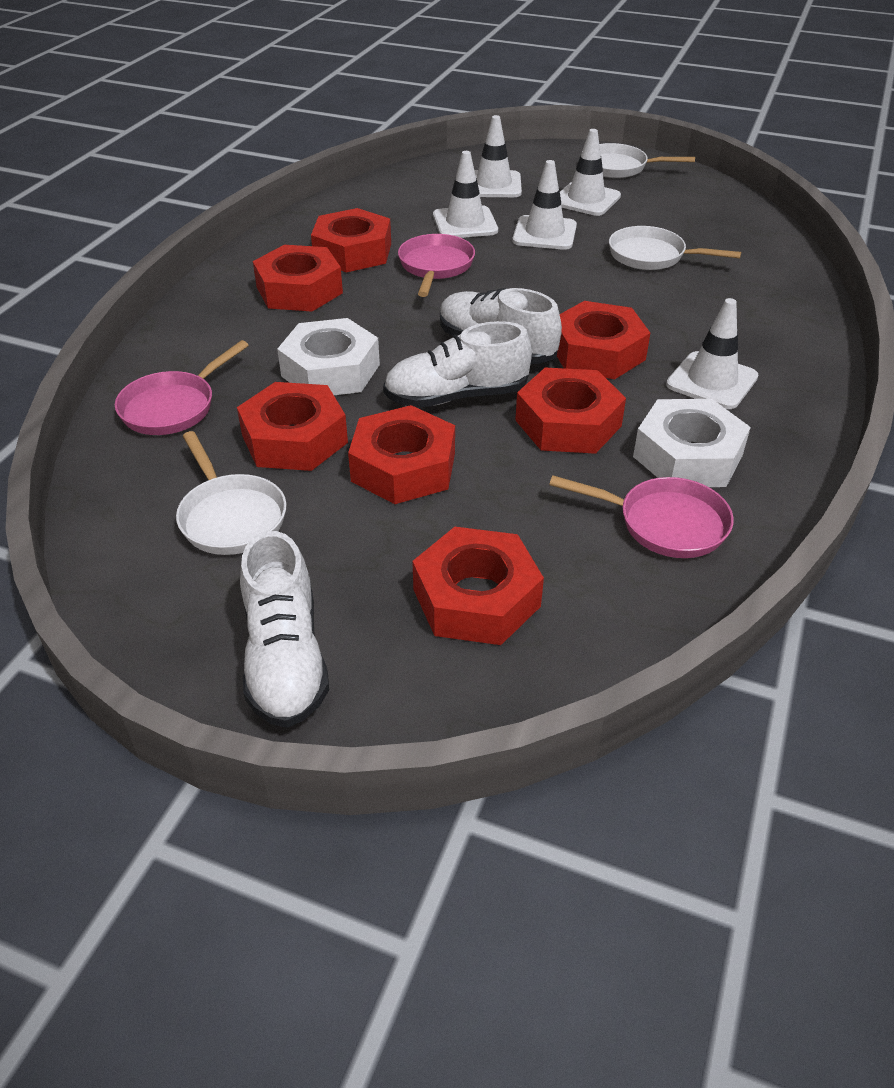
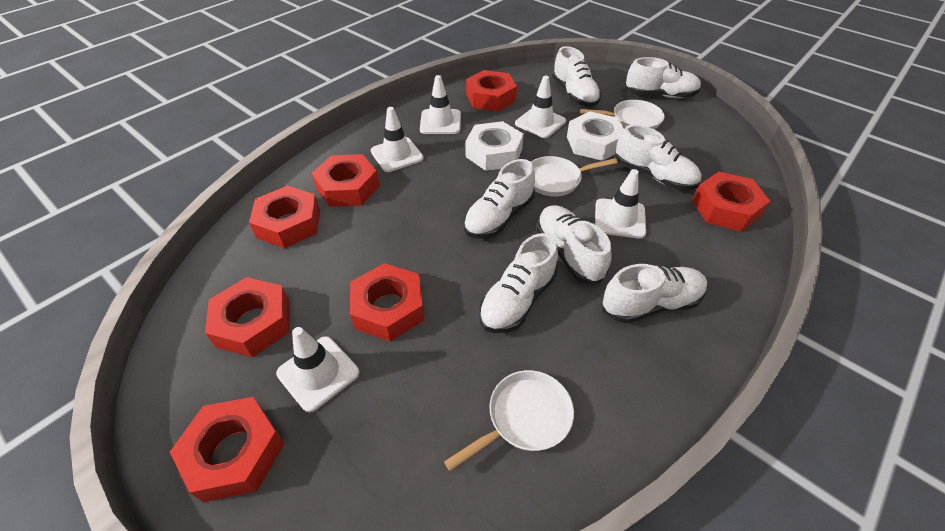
pink pan: 3 -> 0
white shoe: 3 -> 7

